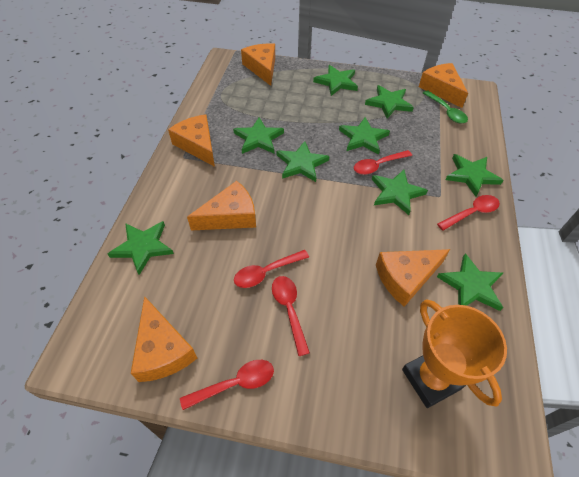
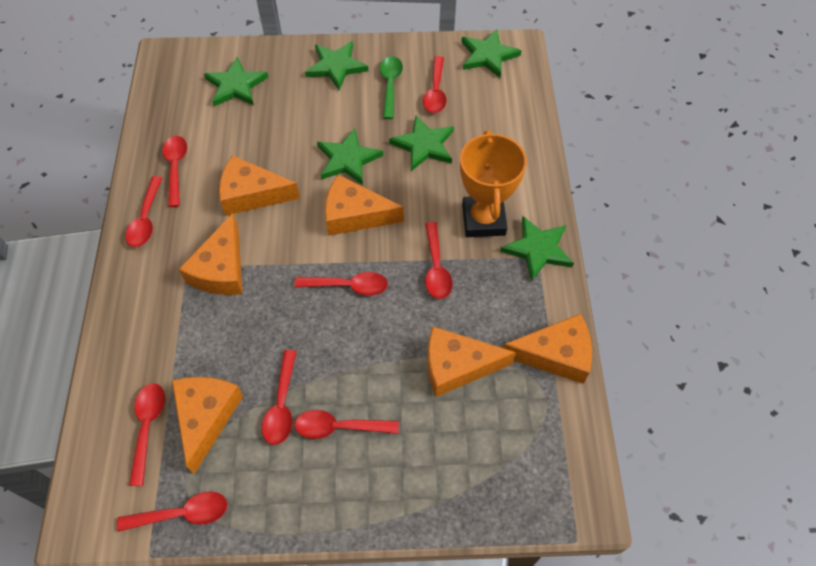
green star: 9 -> 6
red spoon: 5 -> 9

